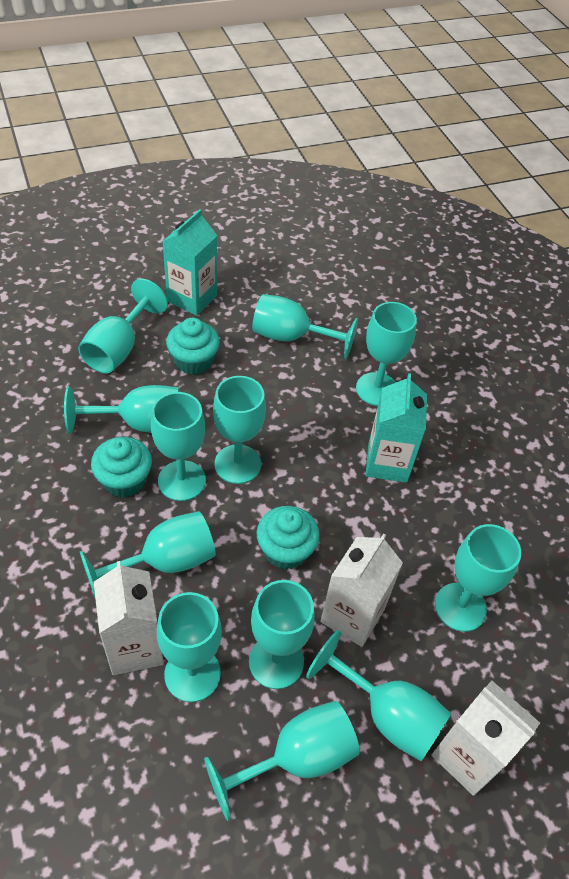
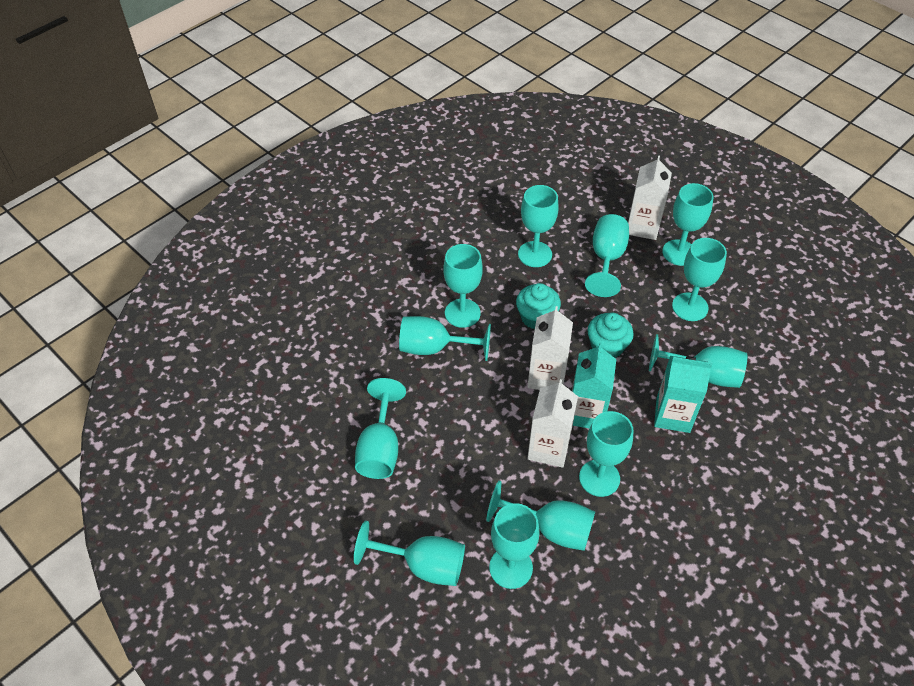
turquoise cupcake: 3 -> 2

